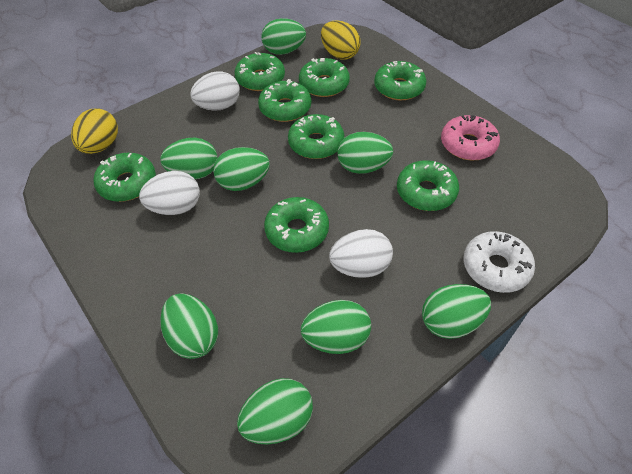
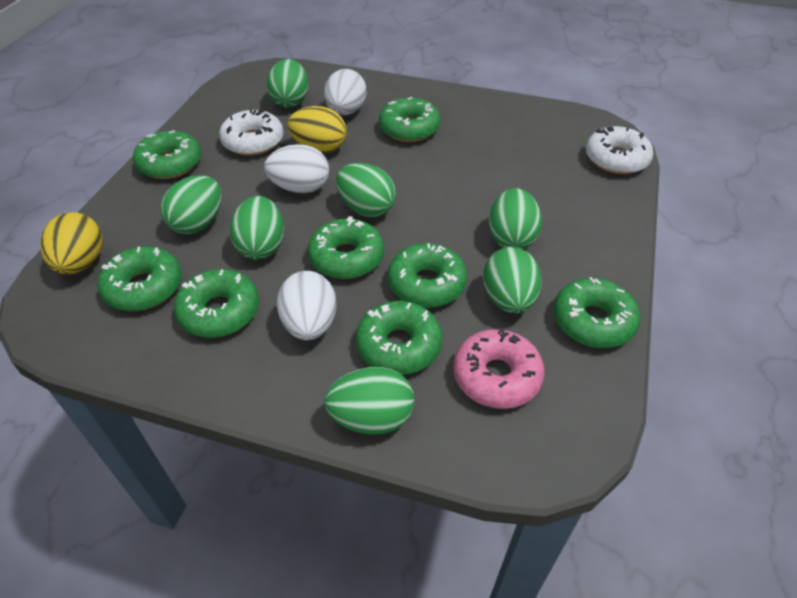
green egg: 8 -> 7
white donut: 1 -> 2

